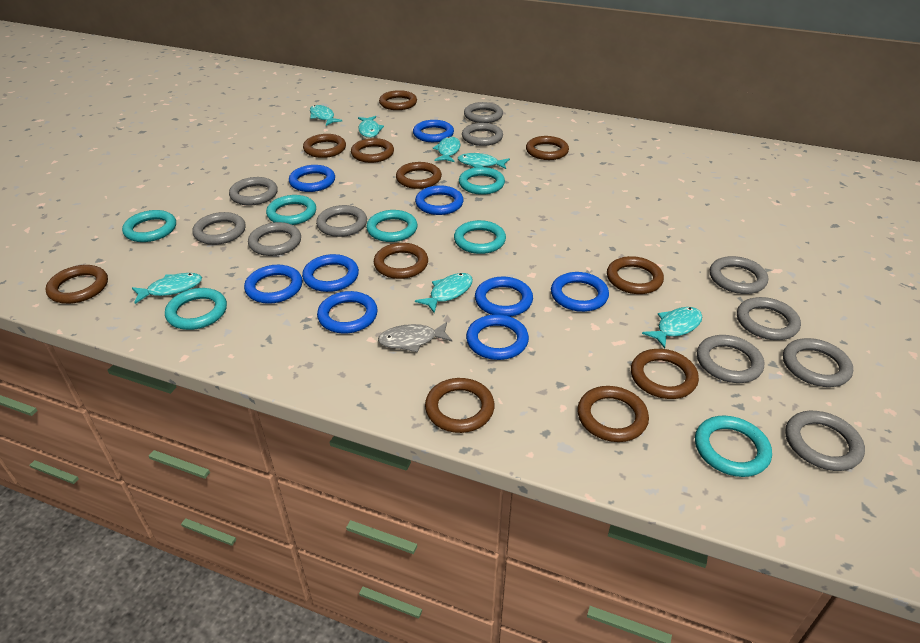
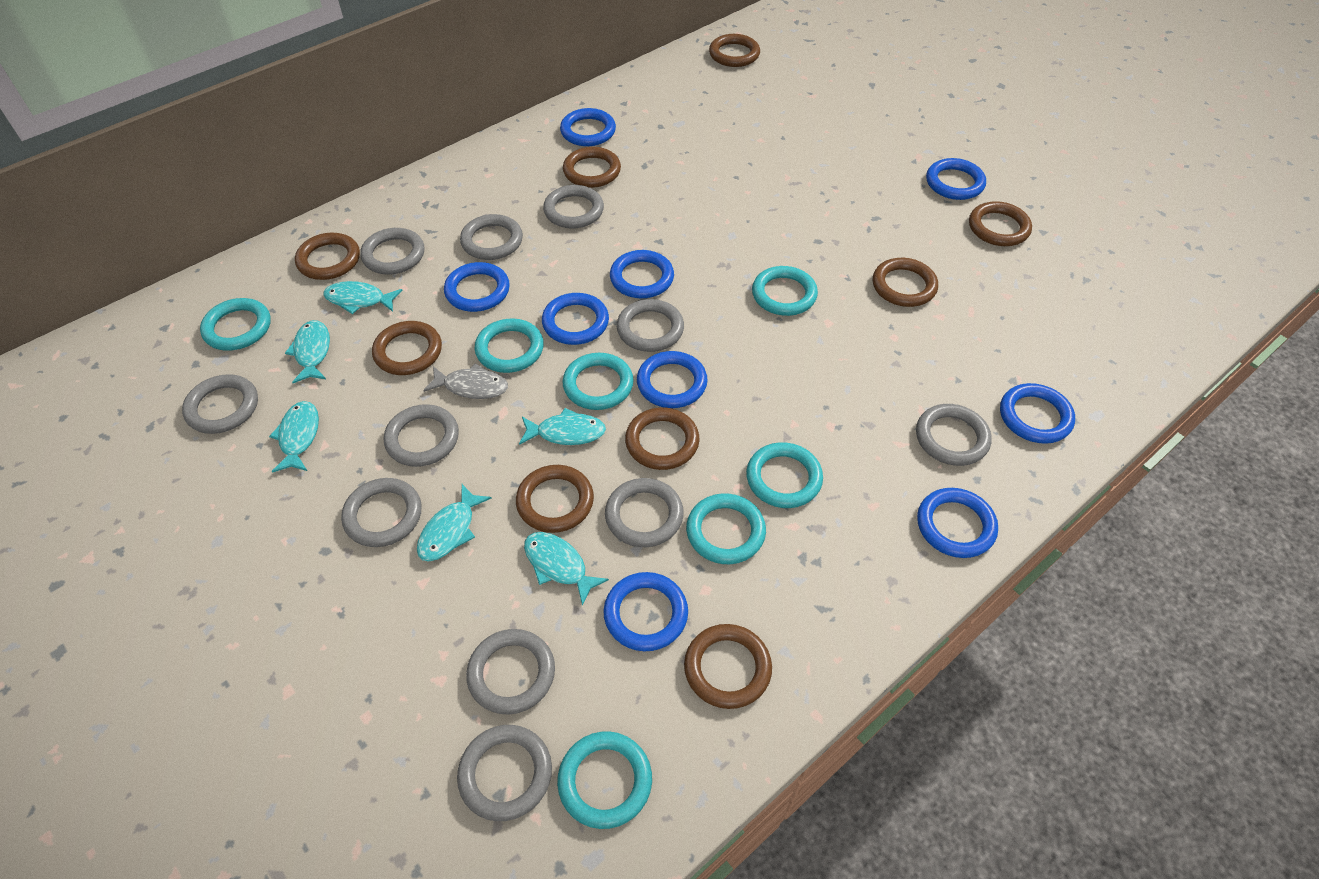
brown ring: 11 -> 9
turquoise fish: 7 -> 6

